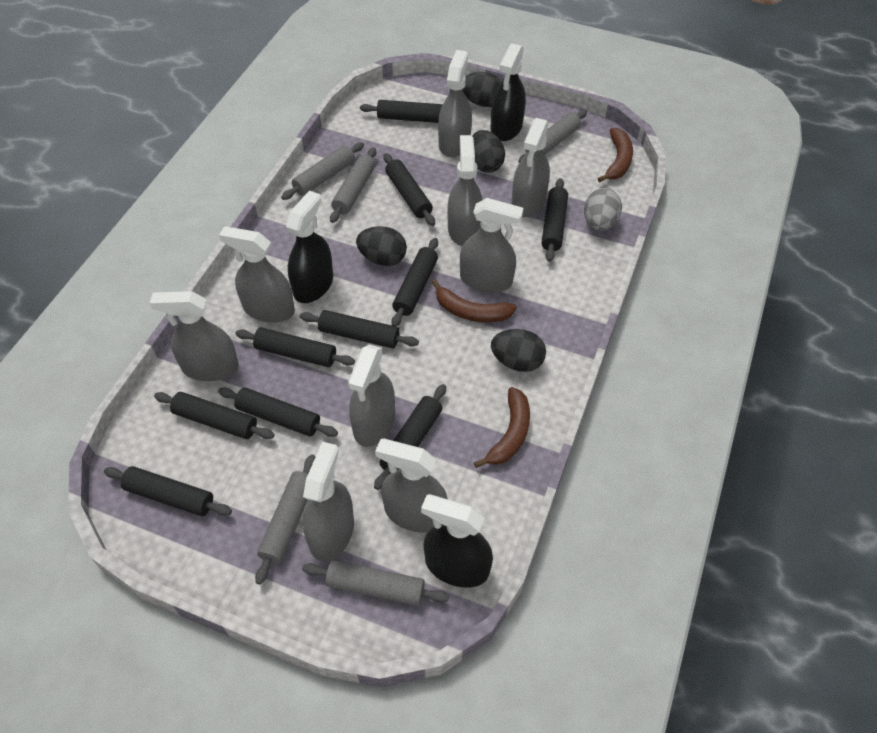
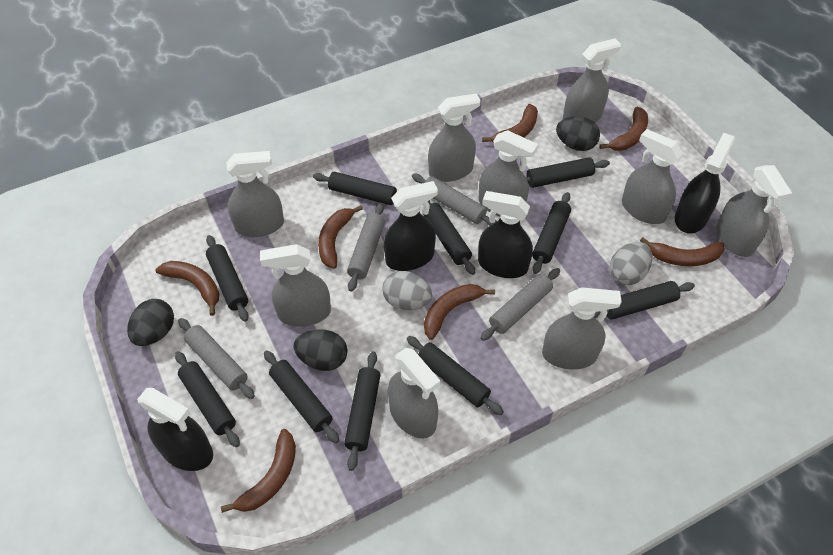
black egg: 4 -> 3
black spray bottle: 3 -> 4
brown banana: 3 -> 7
grey egg: 1 -> 2
grey rolling pin: 5 -> 4

